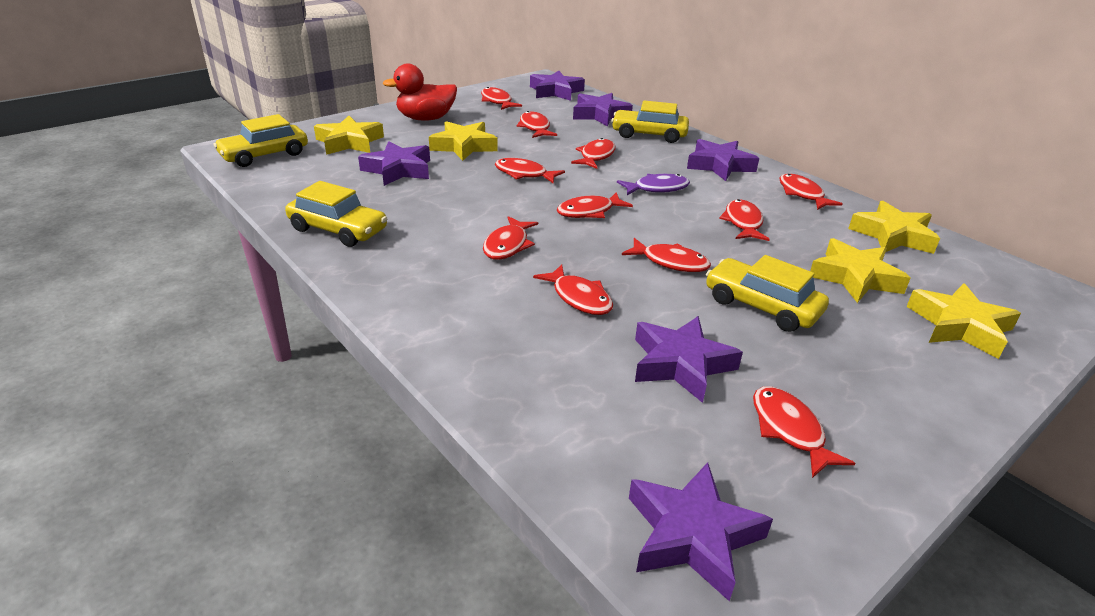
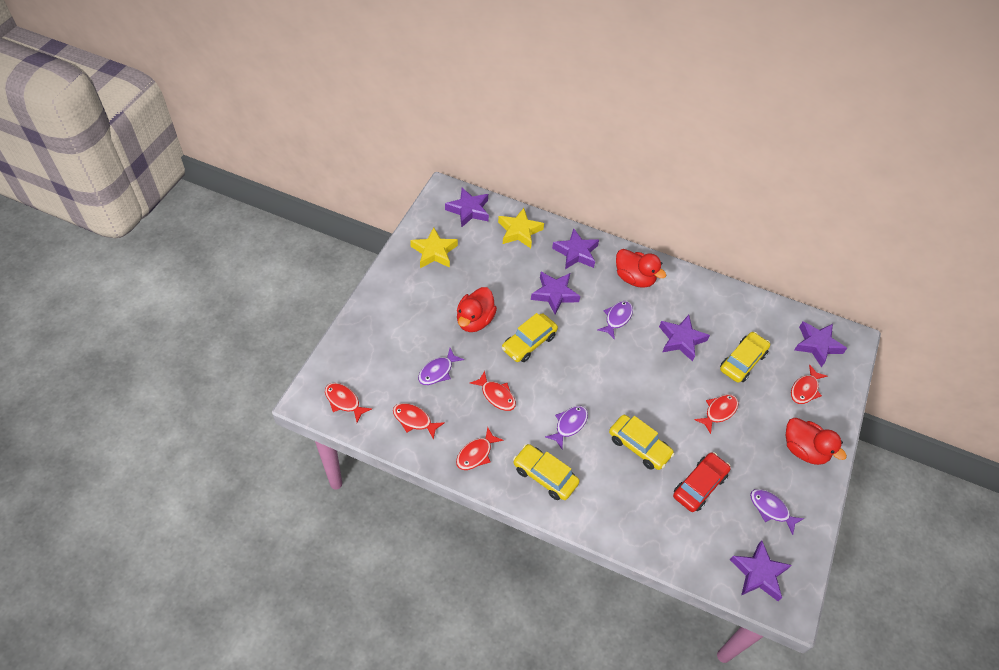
purple fish: 1 -> 4
red car: 0 -> 1
red duck: 1 -> 3
red fish: 11 -> 6
yellow star: 5 -> 2

